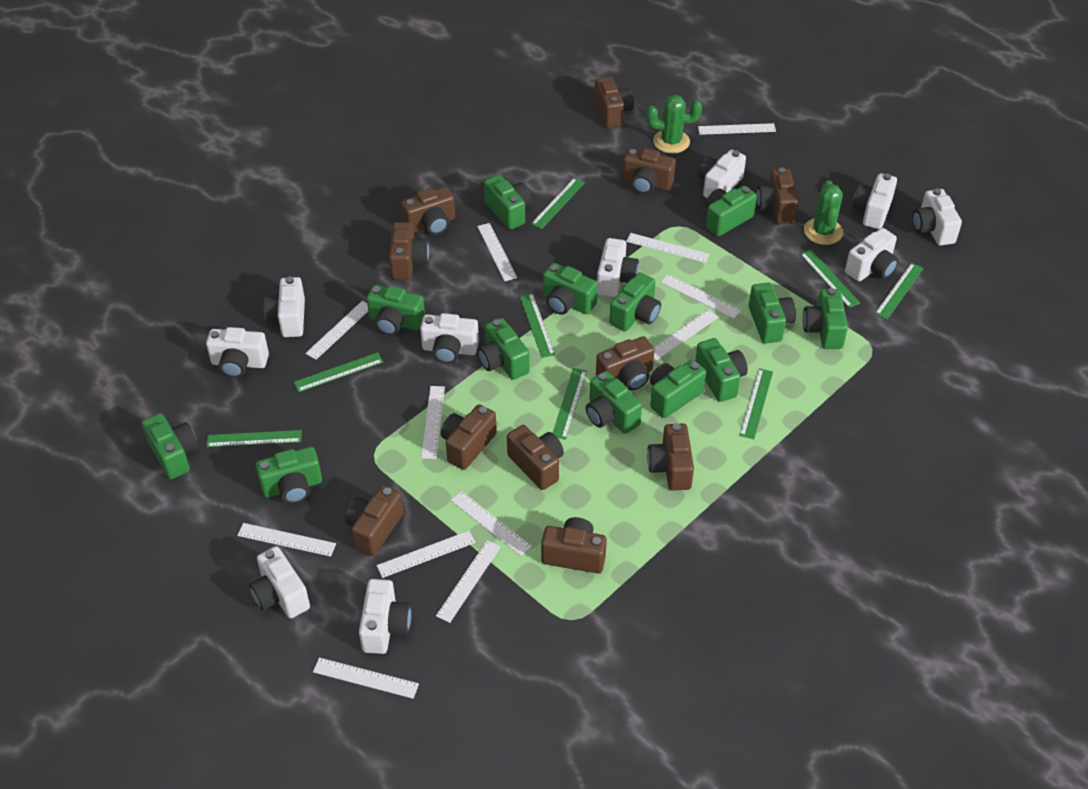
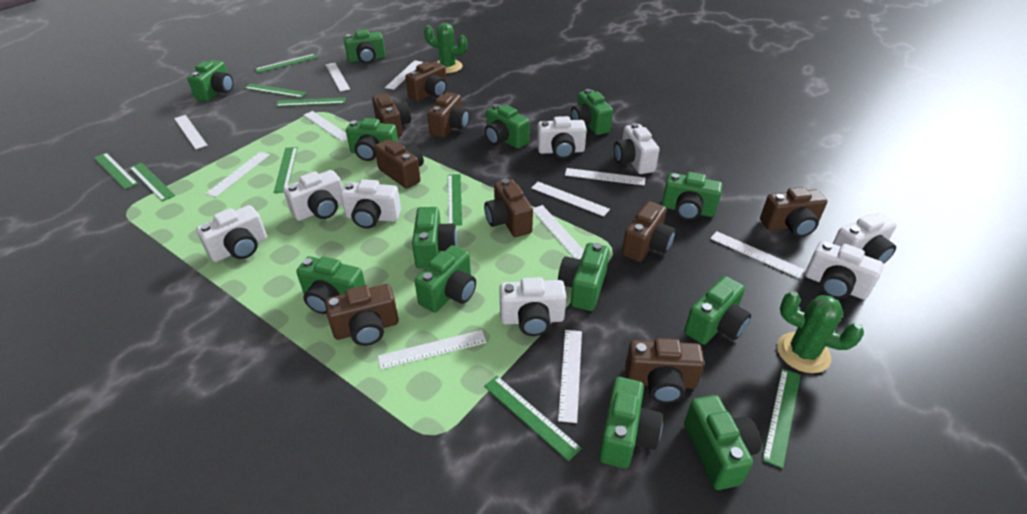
brown camera: 11 -> 9
green ruler: 8 -> 9
white camera: 10 -> 8
white ruler: 12 -> 11

